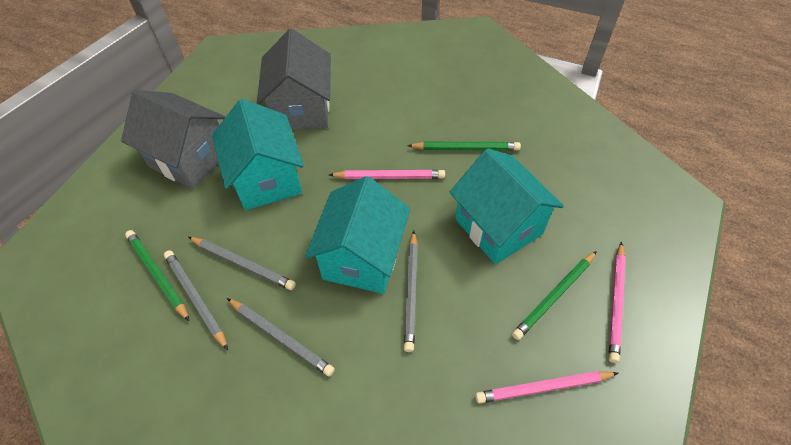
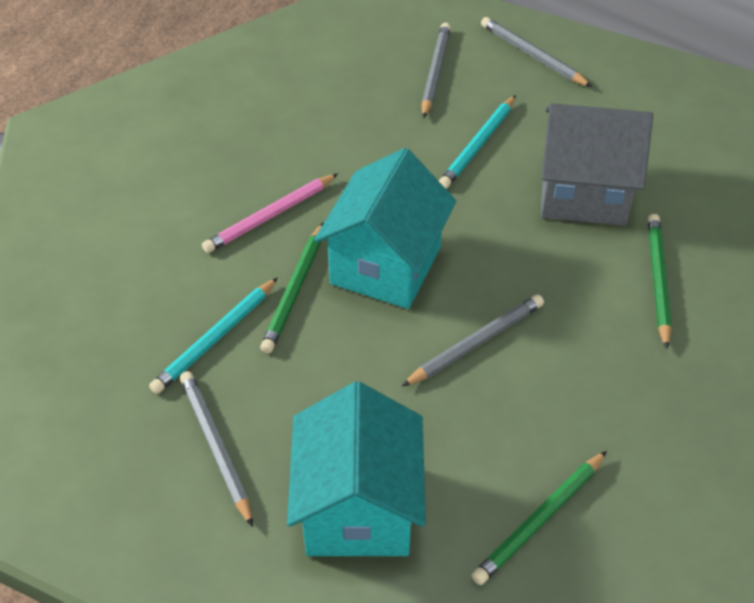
grey house: 2 -> 1
pink pencil: 3 -> 1
turquoise house: 3 -> 2
turquoise pencil: 0 -> 2

